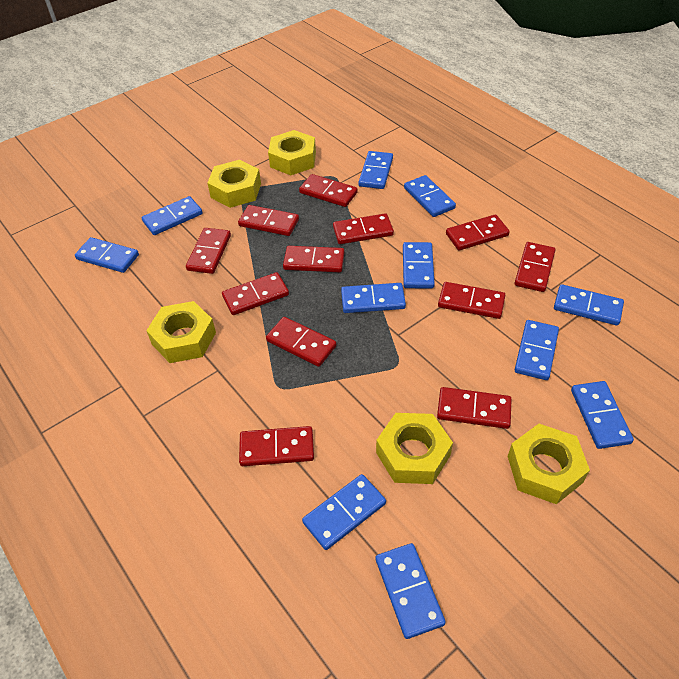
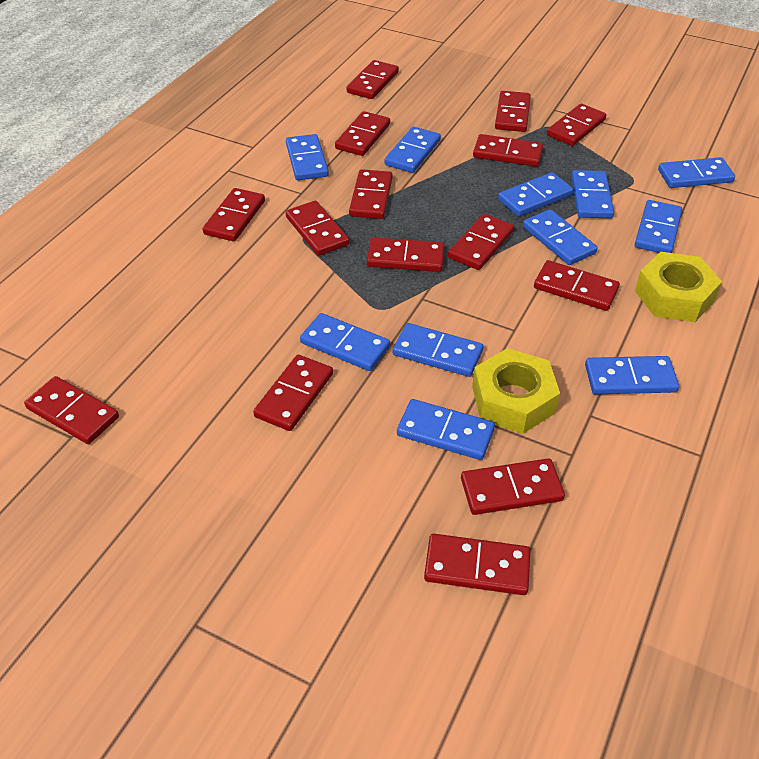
red domino: 12 -> 15
yellow nut: 5 -> 2

